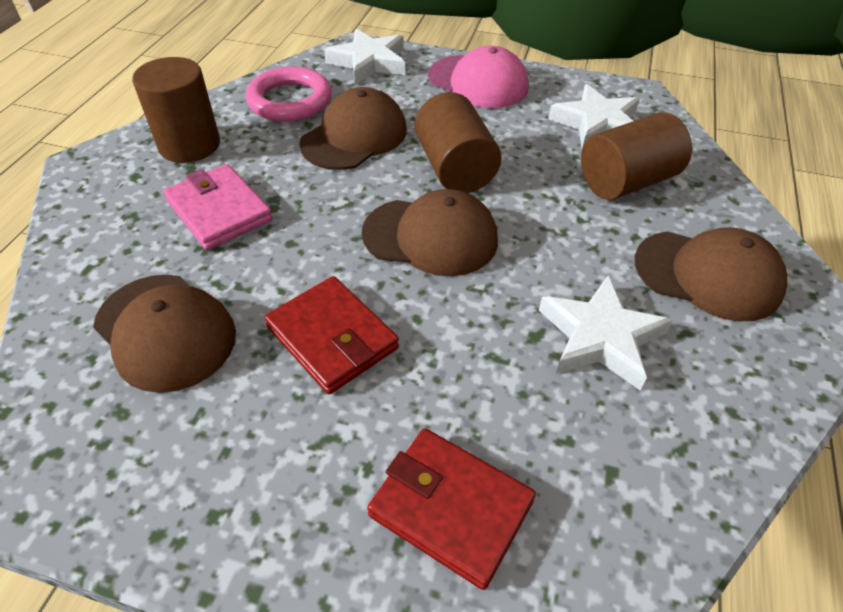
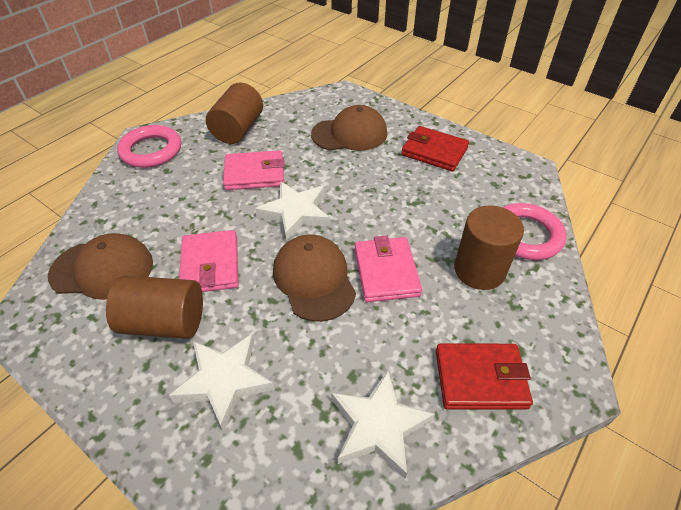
brown cap: 4 -> 3
pink cap: 1 -> 0
pink ring: 1 -> 2
pink wallet: 1 -> 3

